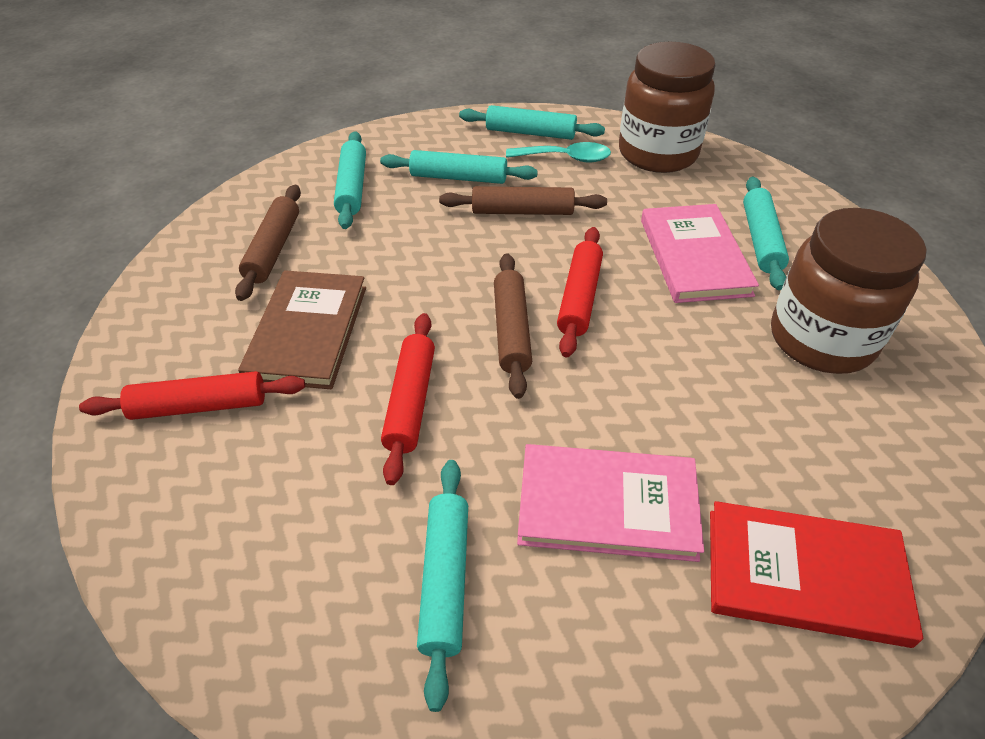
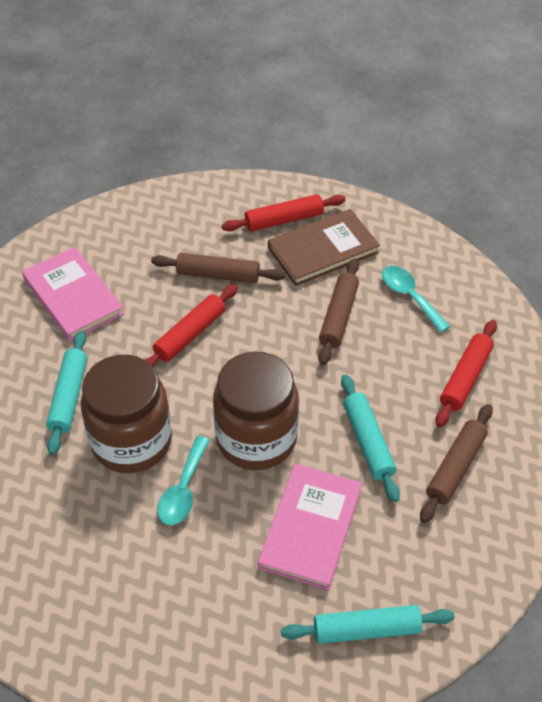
red book: 1 -> 0
turquoise rolling pin: 5 -> 3
turquoise spoon: 1 -> 2

